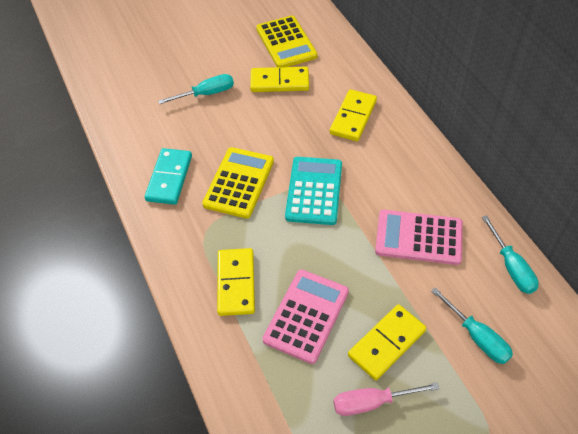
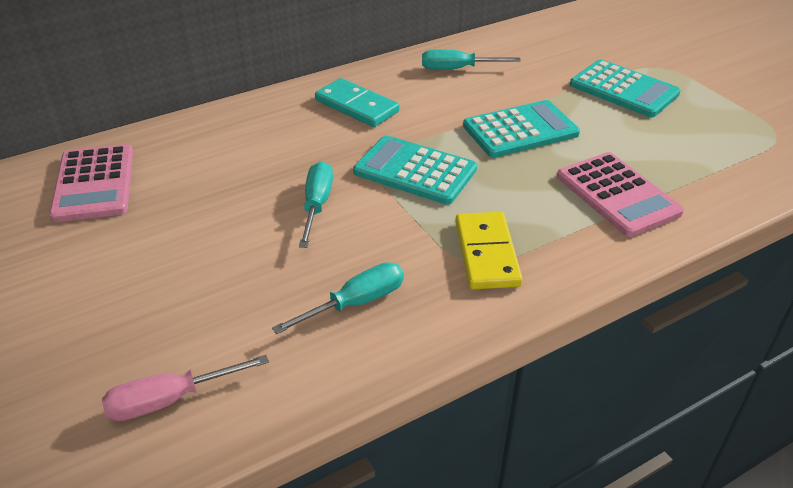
turquoise calculator: 1 -> 3
yellow calculator: 2 -> 0
yellow domino: 4 -> 1

